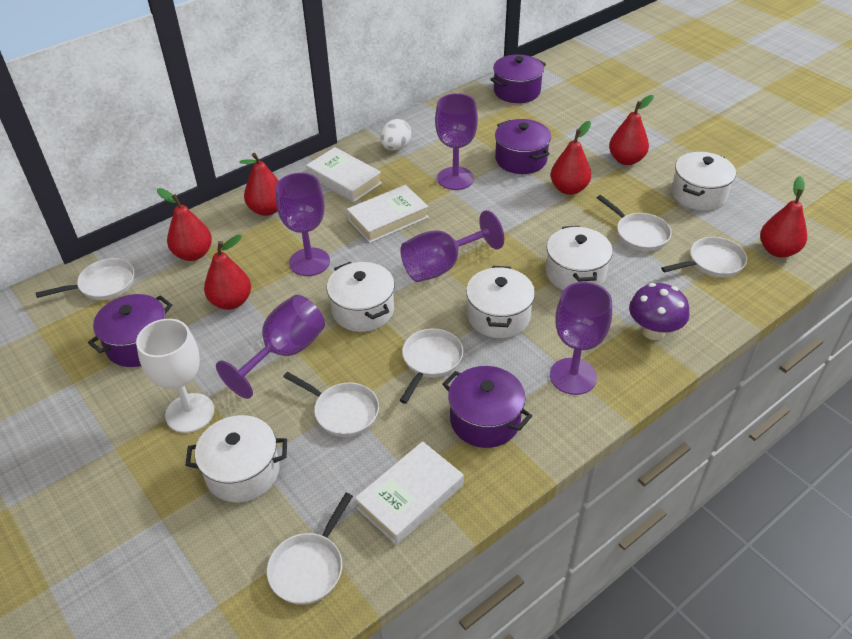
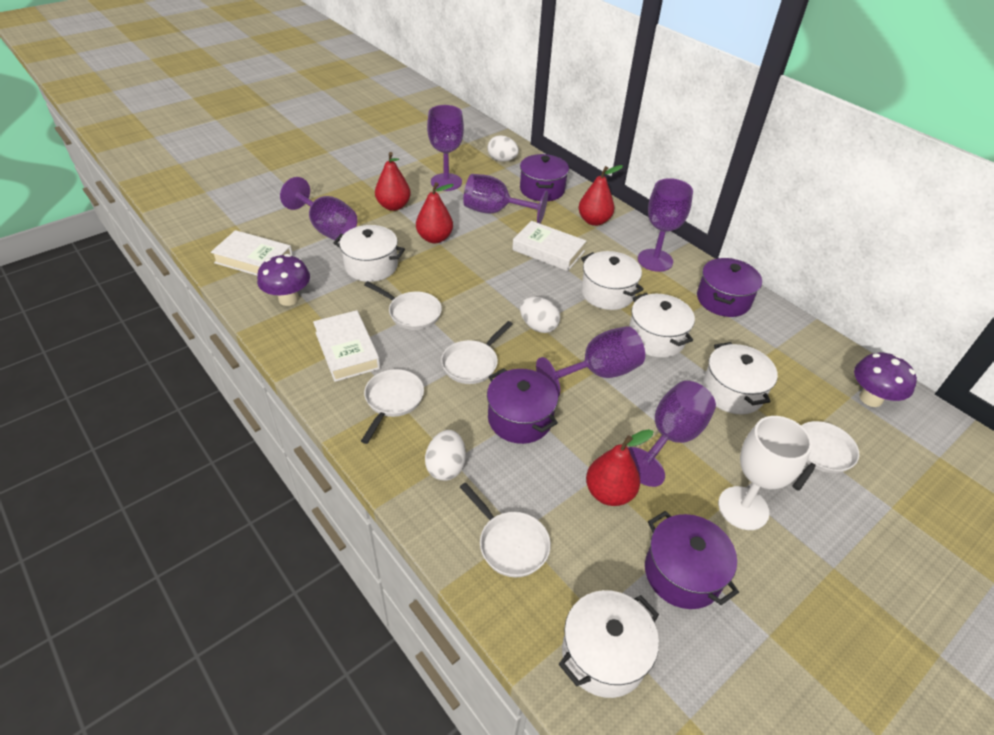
purple goblet: 5 -> 6
purple mushroom: 1 -> 2
red pear: 6 -> 4
white egg: 1 -> 3
white pan: 6 -> 5

